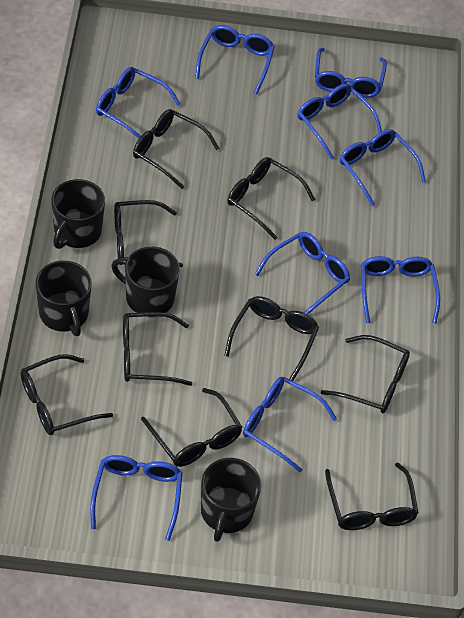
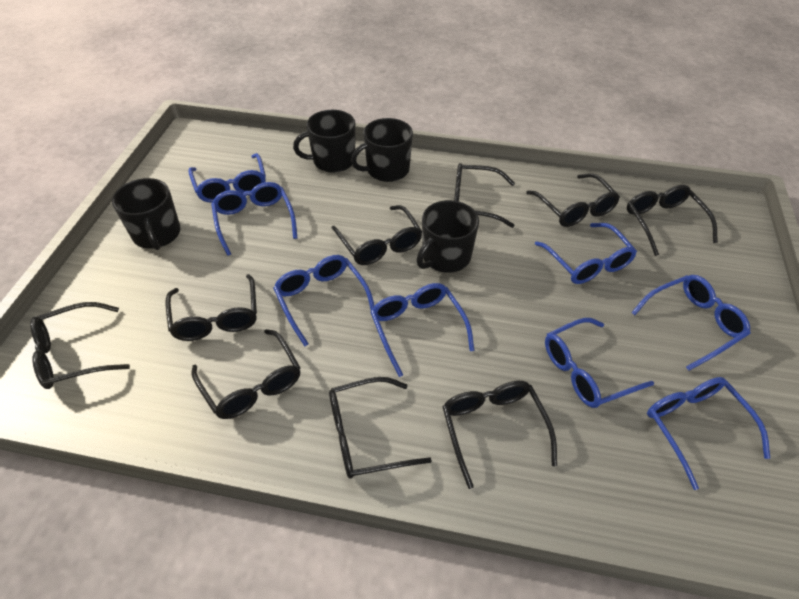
blue glasses: 9 -> 8

